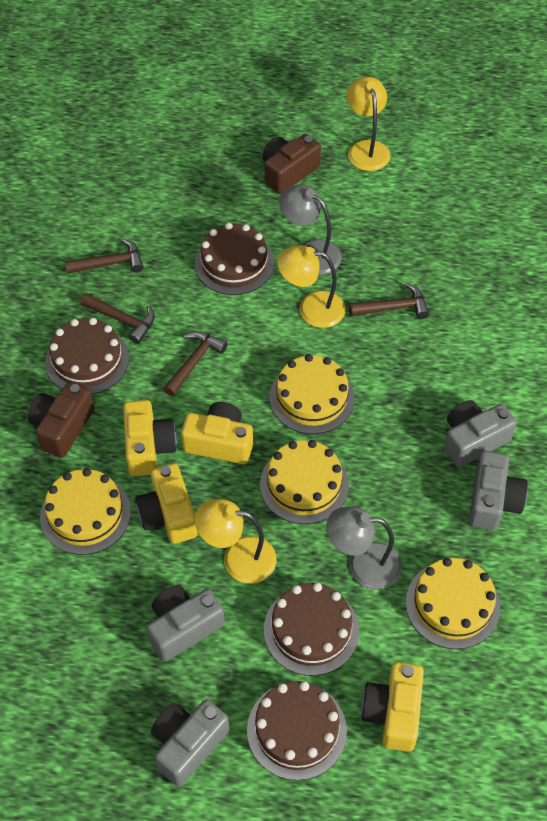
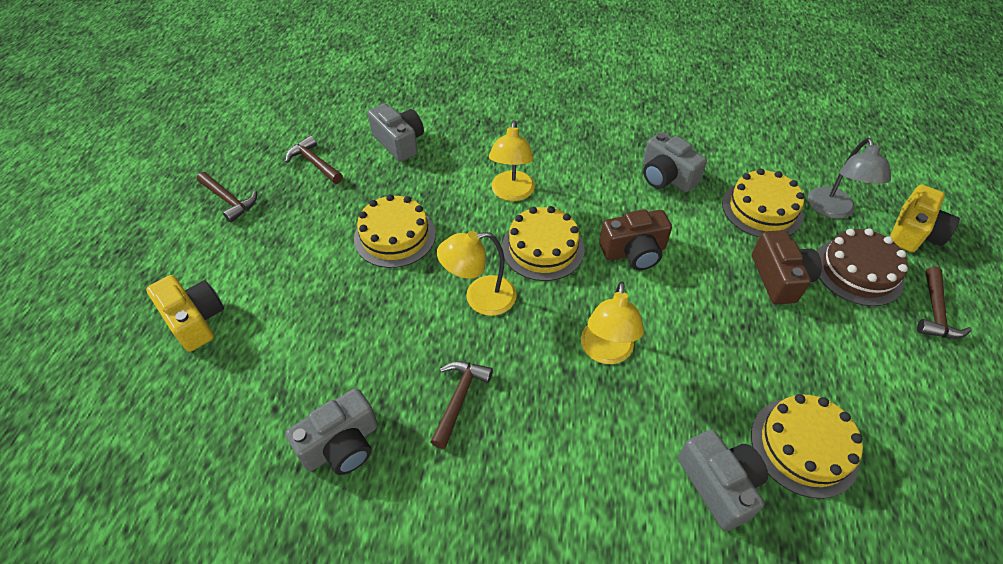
brown cake: 4 -> 1
grey lamp: 2 -> 1
yellow camera: 4 -> 2

